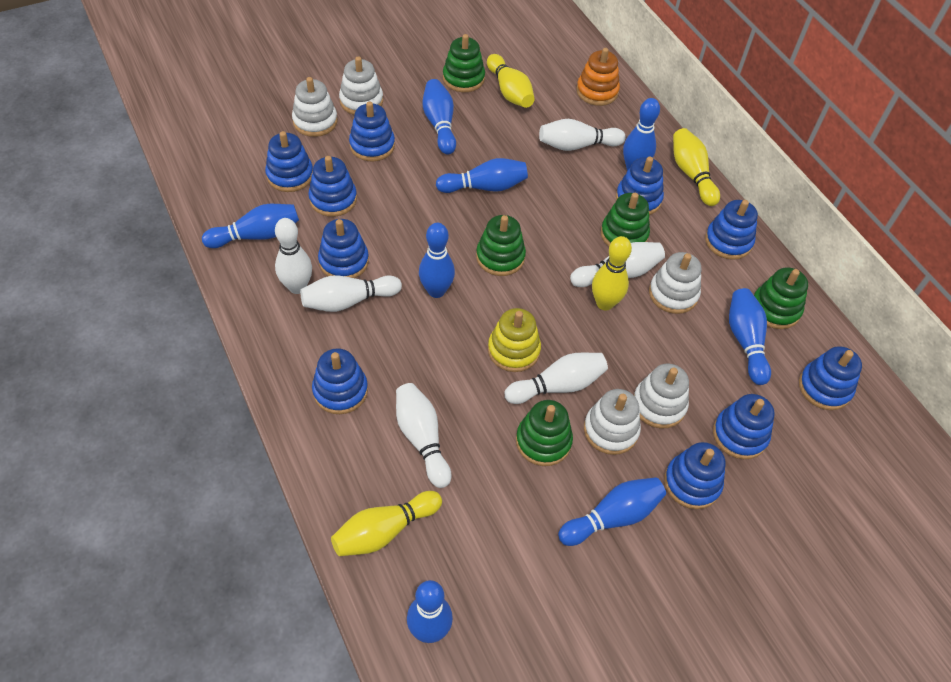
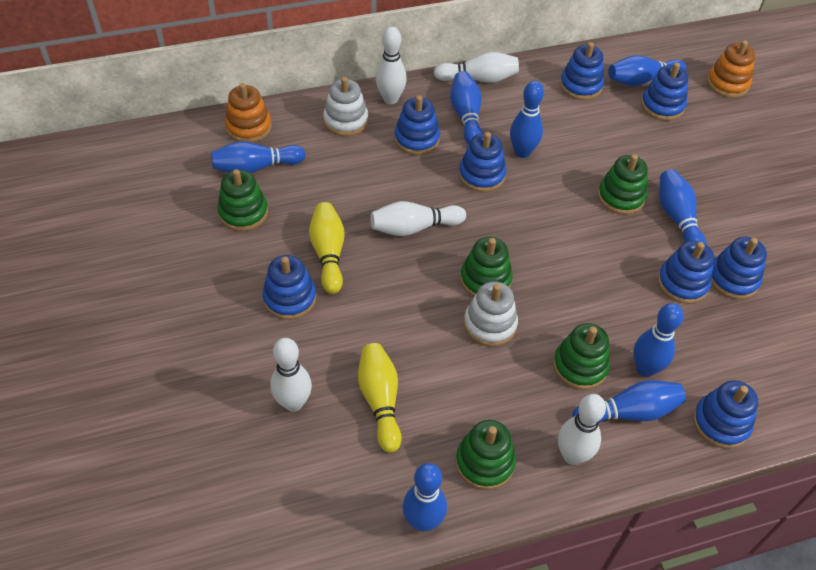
blue stacking toy: 10 -> 8
orange stacking toy: 1 -> 2
white bowling pin: 6 -> 5
white stacking toy: 5 -> 2
yellow bowling pin: 4 -> 2
yellow stacking toy: 1 -> 0

